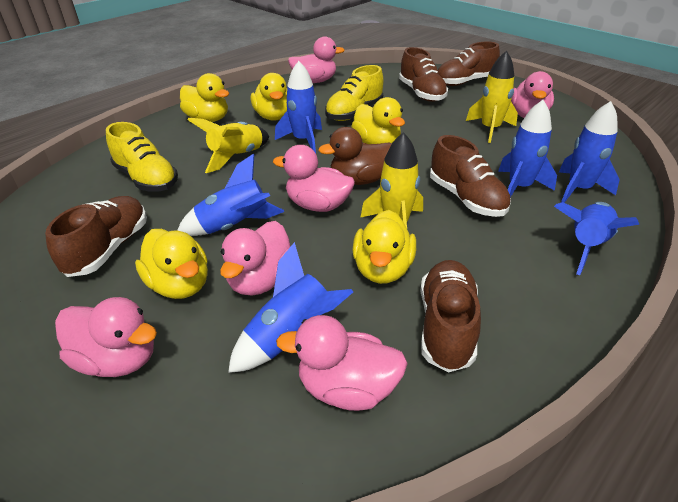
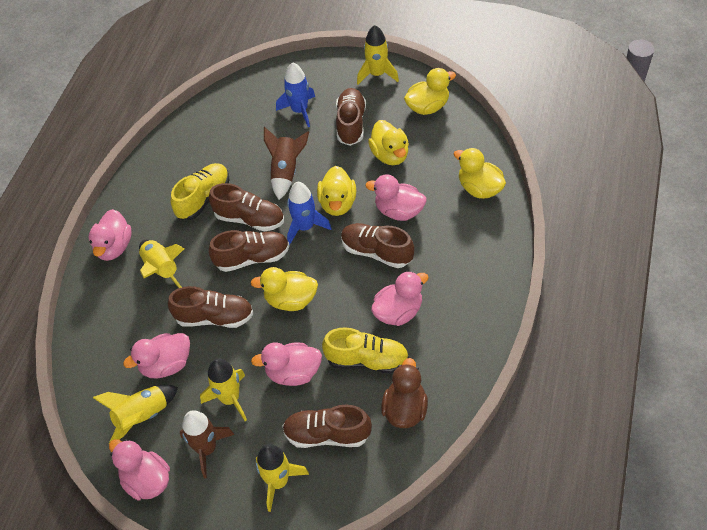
blue rocket: 6 -> 2
brown rocket: 0 -> 2
brown shoe: 5 -> 6
yellow rocket: 3 -> 5

